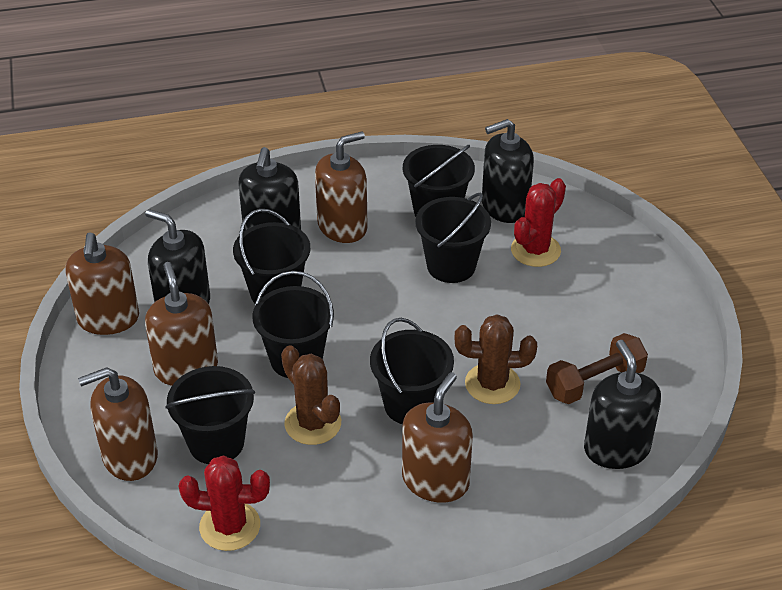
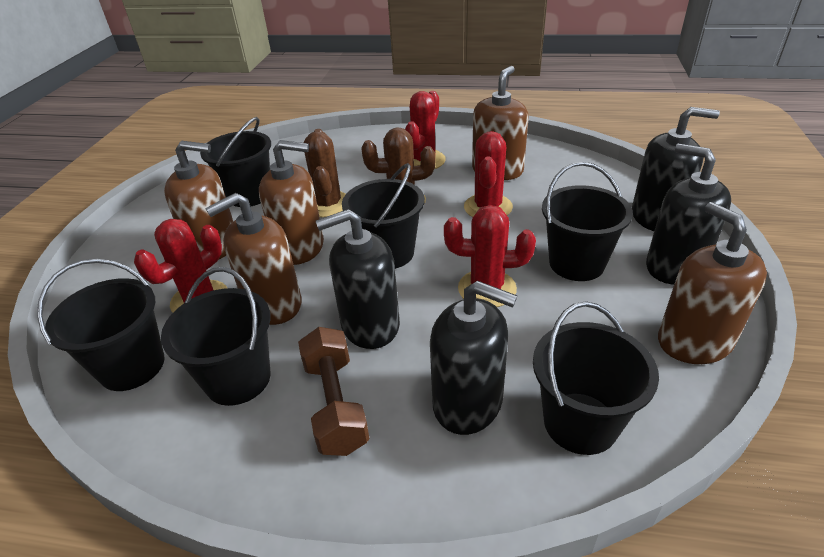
red cactus: 2 -> 4

